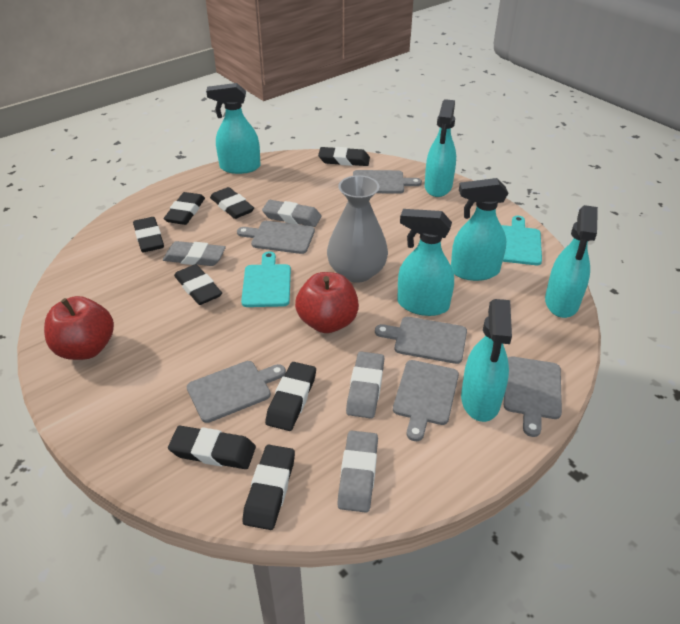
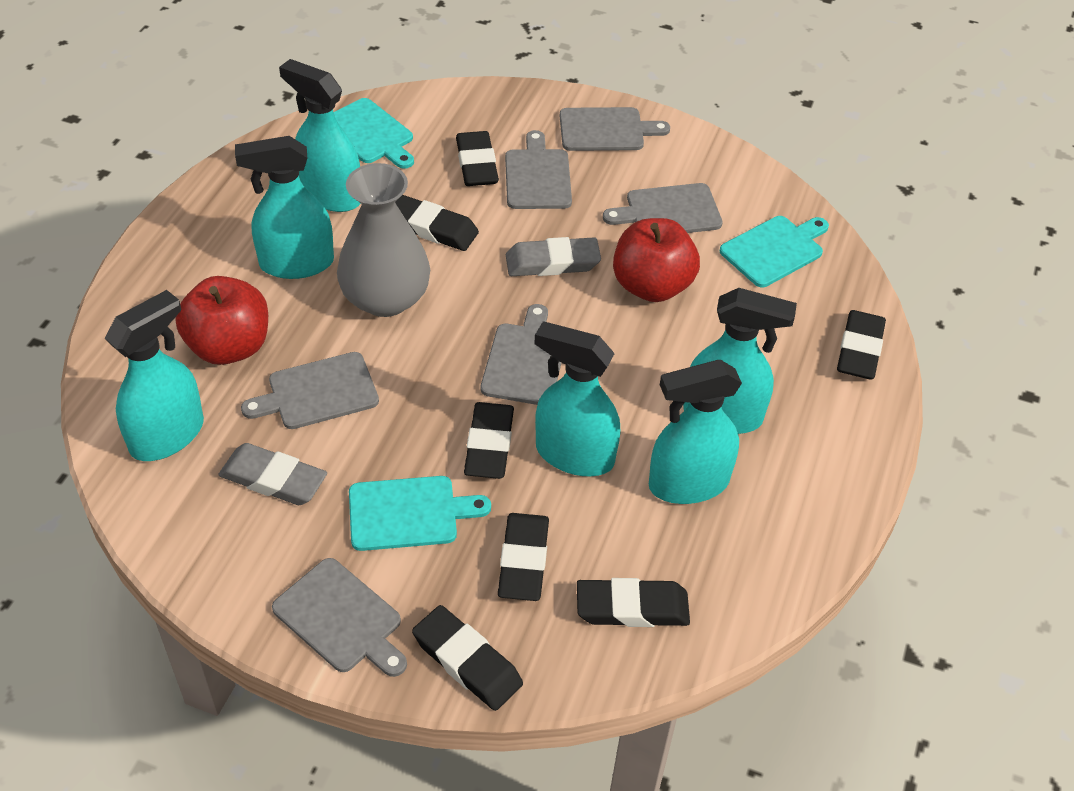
black eraser: 8 -> 7
grey eraser: 4 -> 2
turquoise cutting board: 2 -> 3

